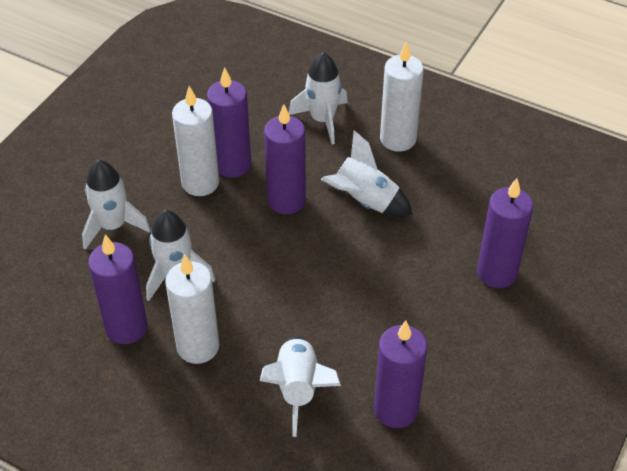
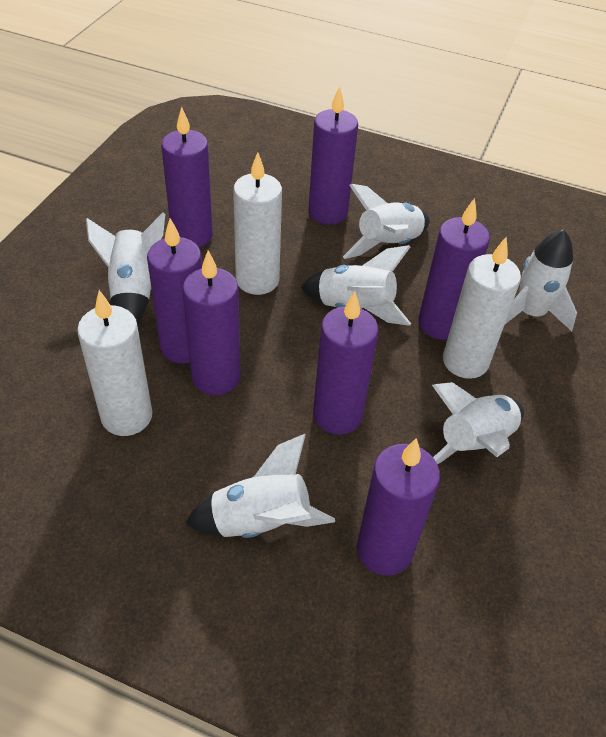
purple candle: 5 -> 7
white rocket: 5 -> 6

